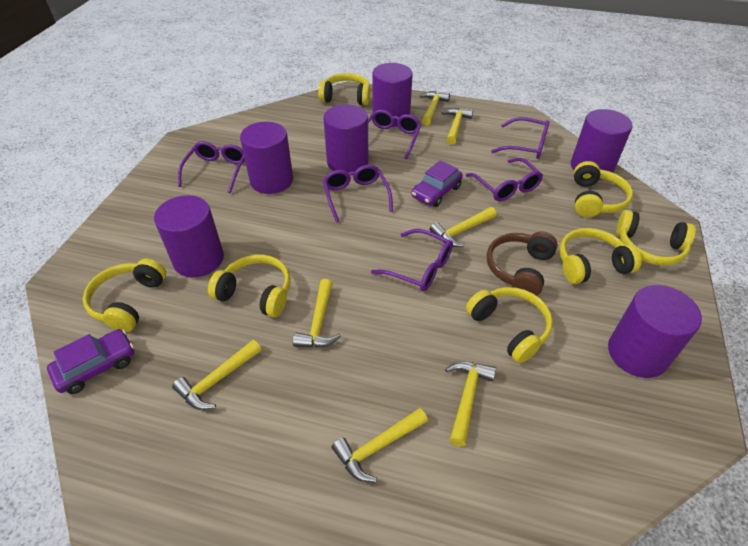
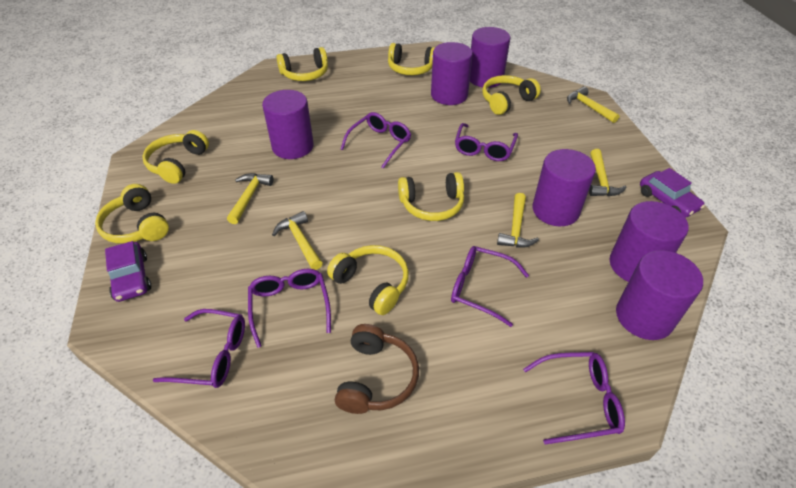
yellow hammer: 7 -> 5

